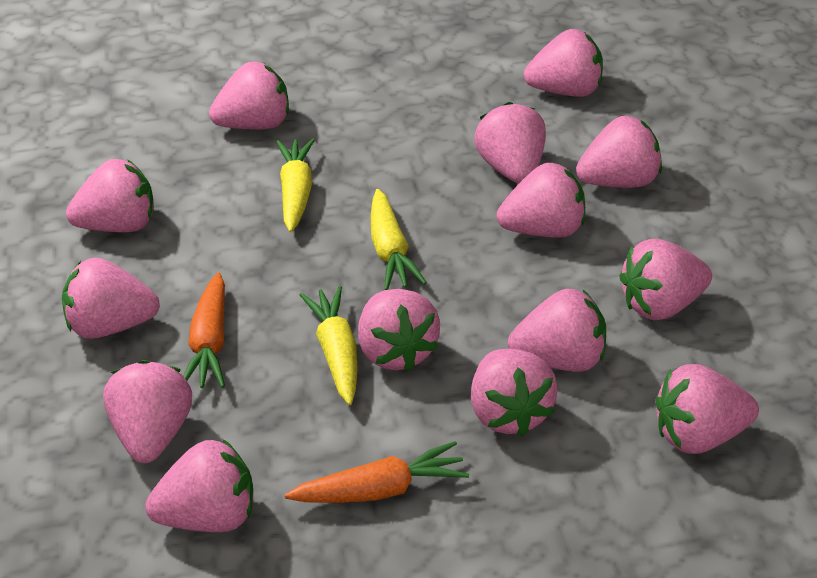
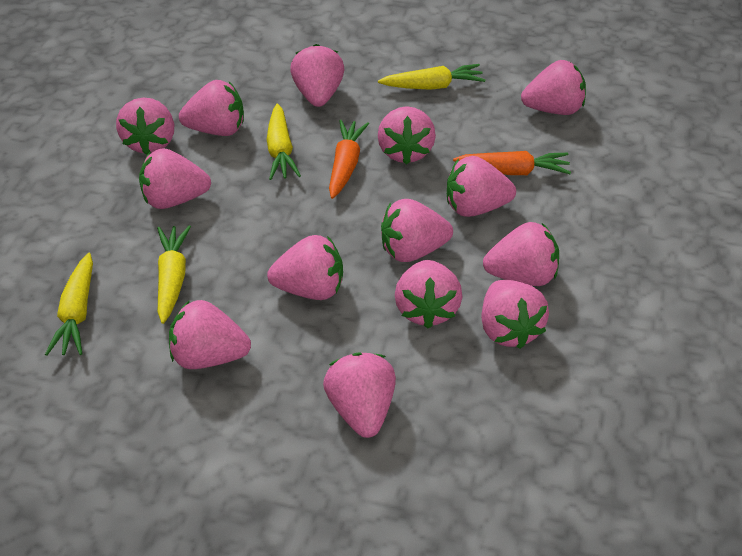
yellow carrot: 3 -> 4

